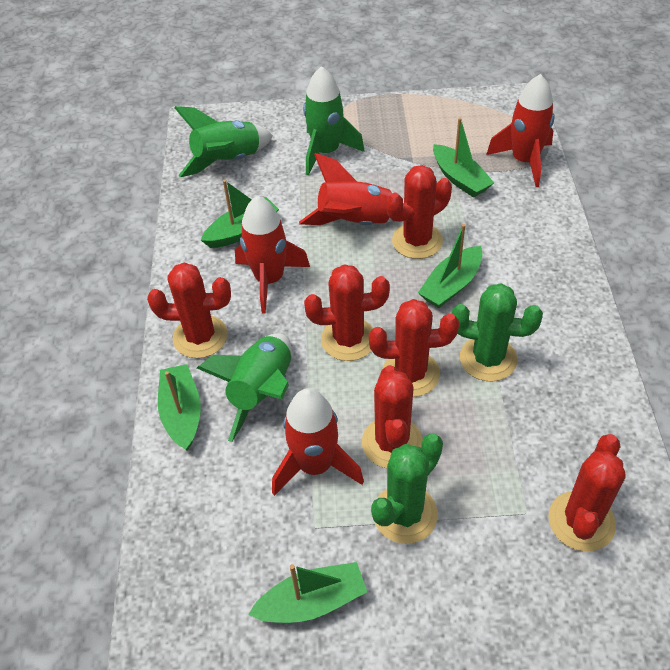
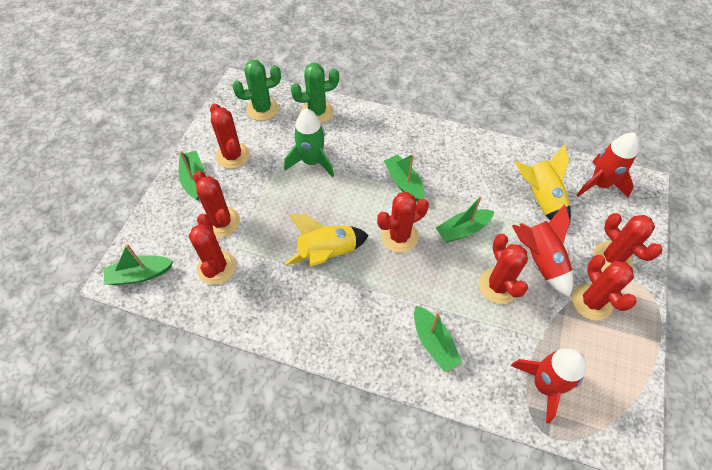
green rocket: 3 -> 1
red cactus: 6 -> 7
red rocket: 4 -> 3
yellow rocket: 0 -> 2

